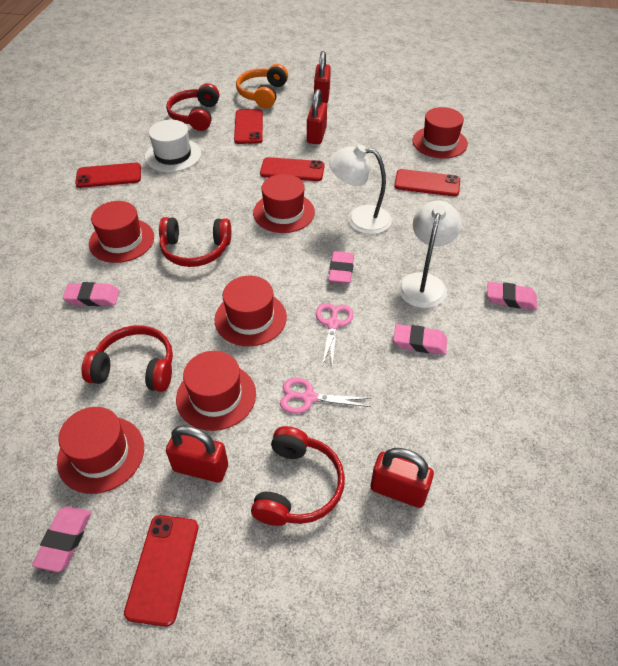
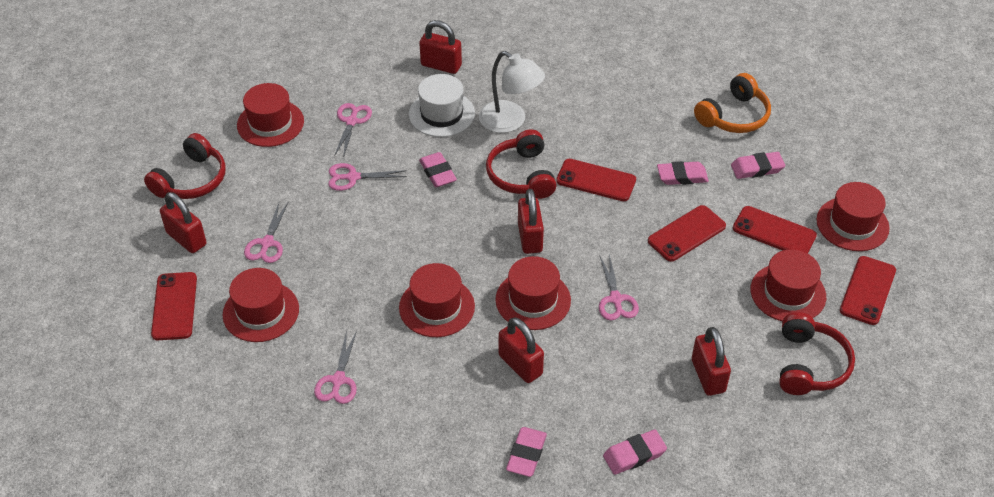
pink scissors: 2 -> 5
red headphones: 4 -> 3
red padlock: 4 -> 5
white lamp: 2 -> 1

